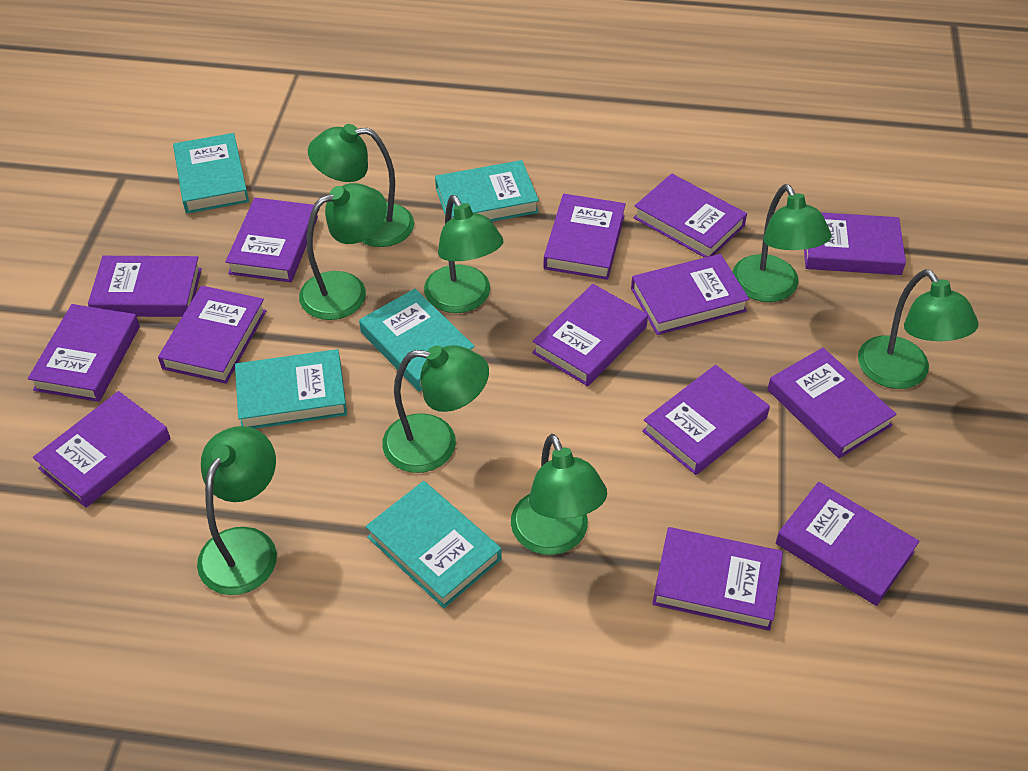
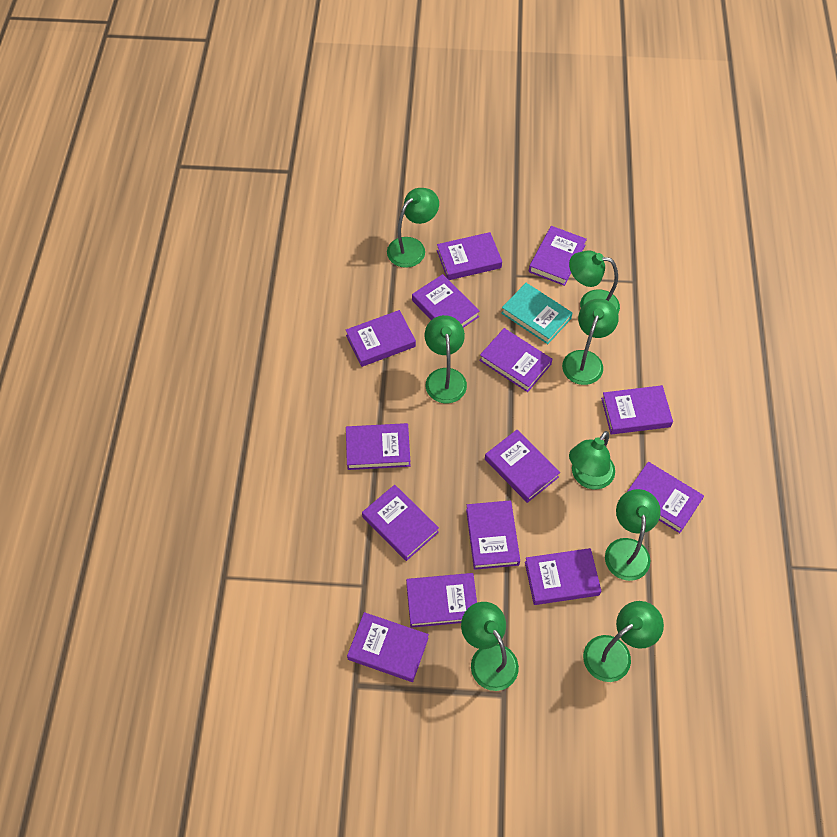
turquoise book: 5 -> 1

